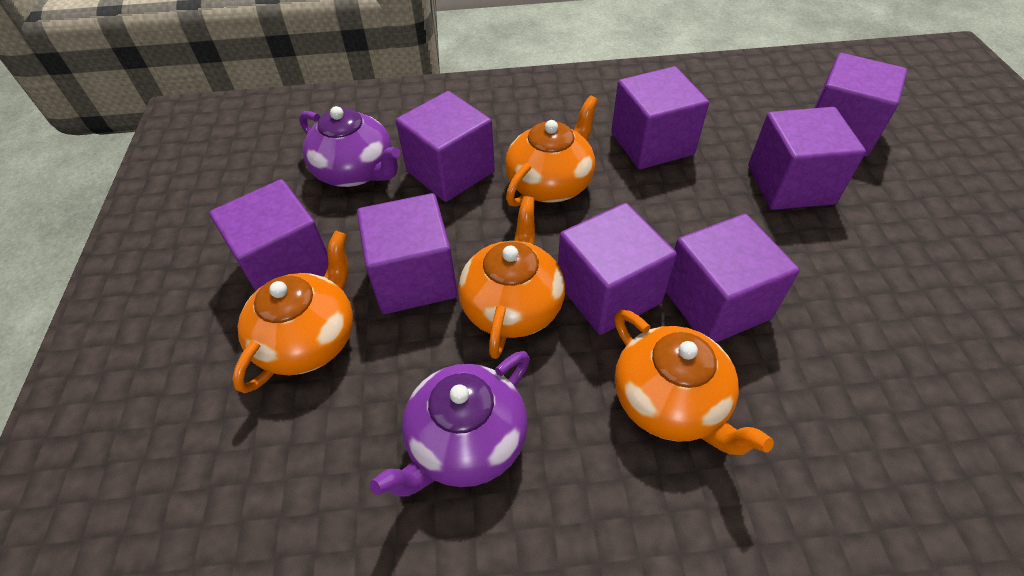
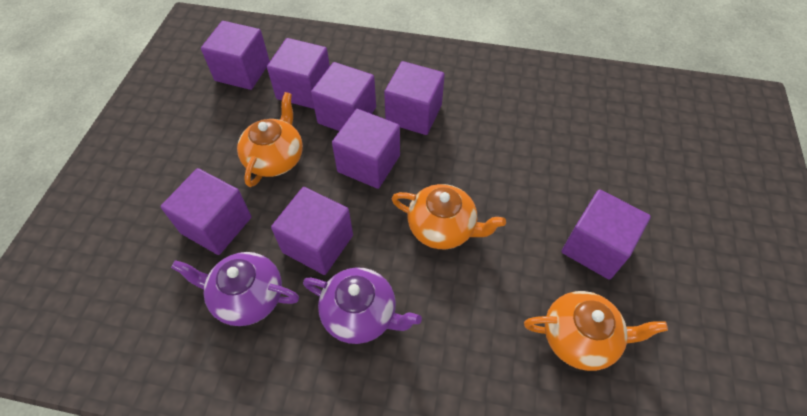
orange teapot: 4 -> 3

